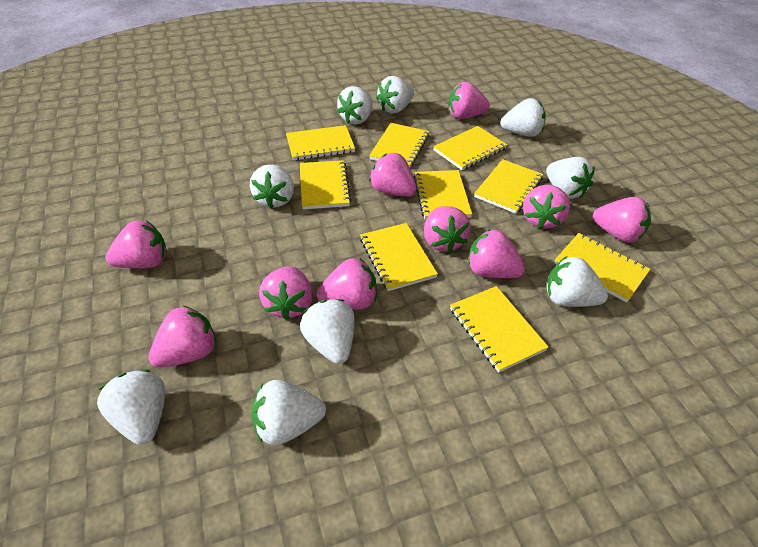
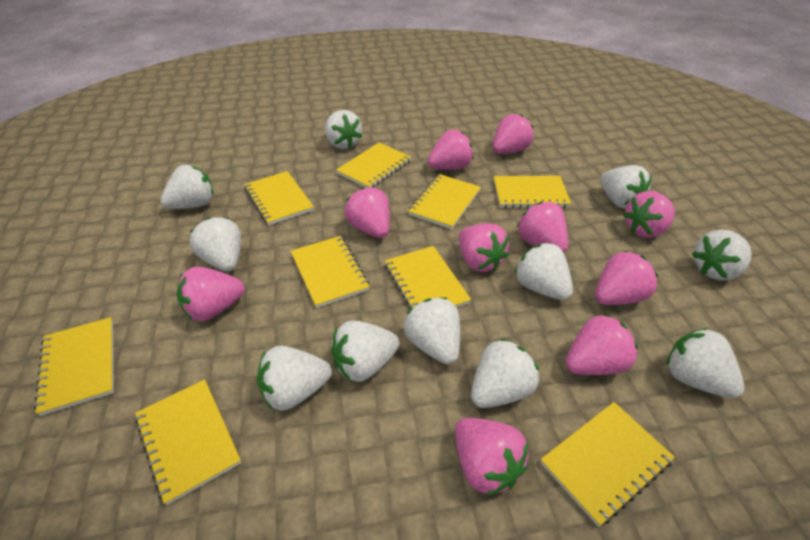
white strawberry: 9 -> 11

